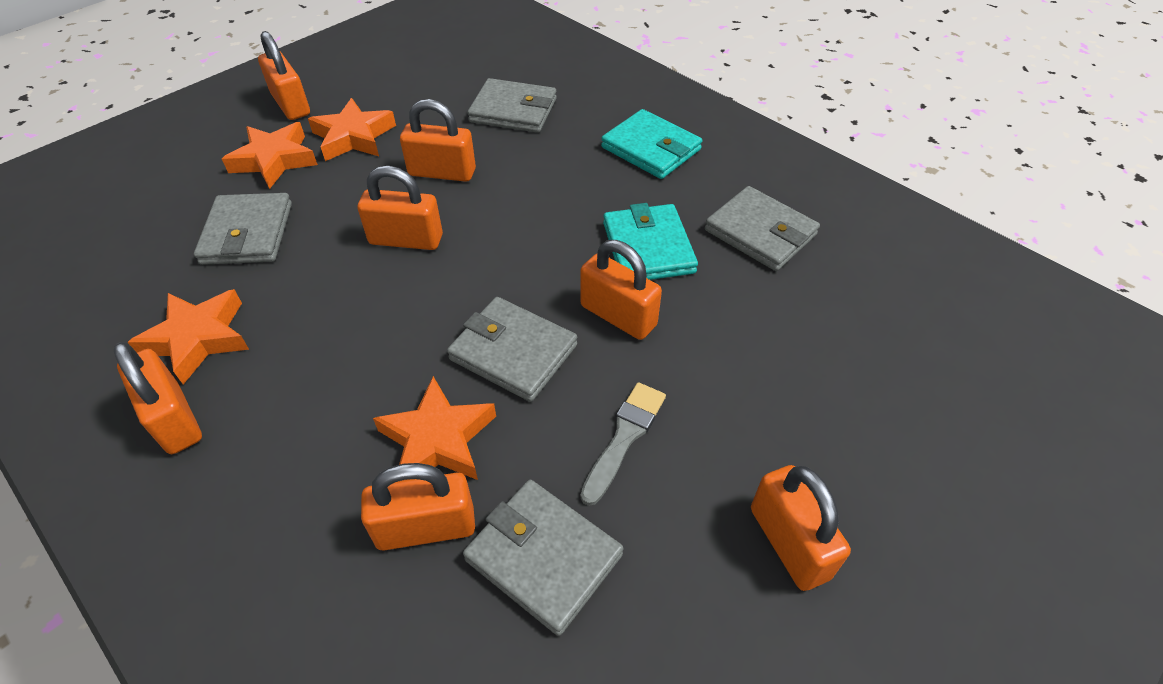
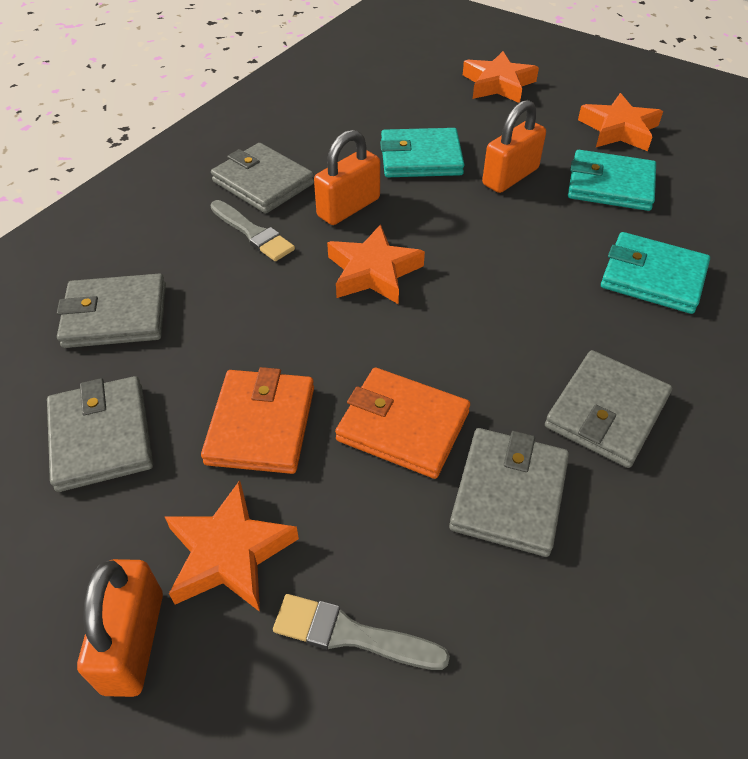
grey brush: 1 -> 2
orange padlock: 7 -> 3
orange wallet: 0 -> 2
turquoise wallet: 2 -> 3

